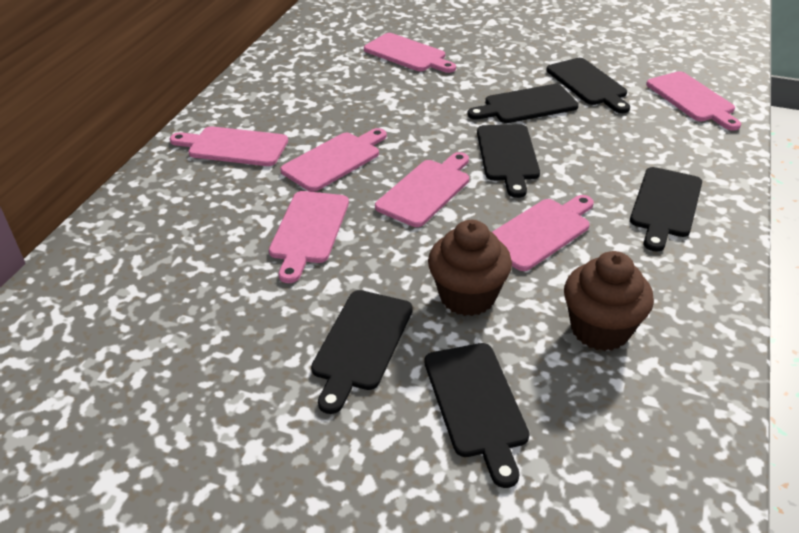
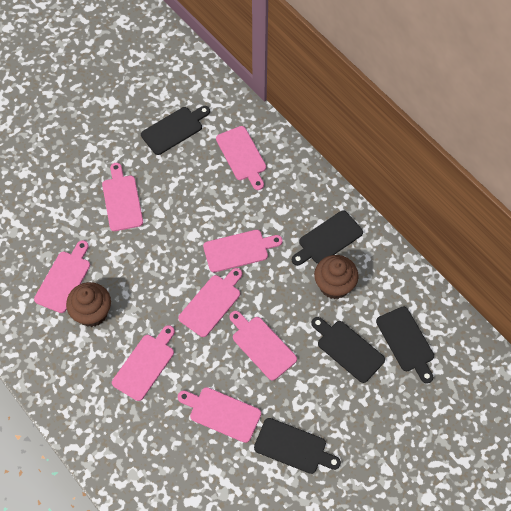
black cutting board: 6 -> 5
pink cutting board: 7 -> 8

